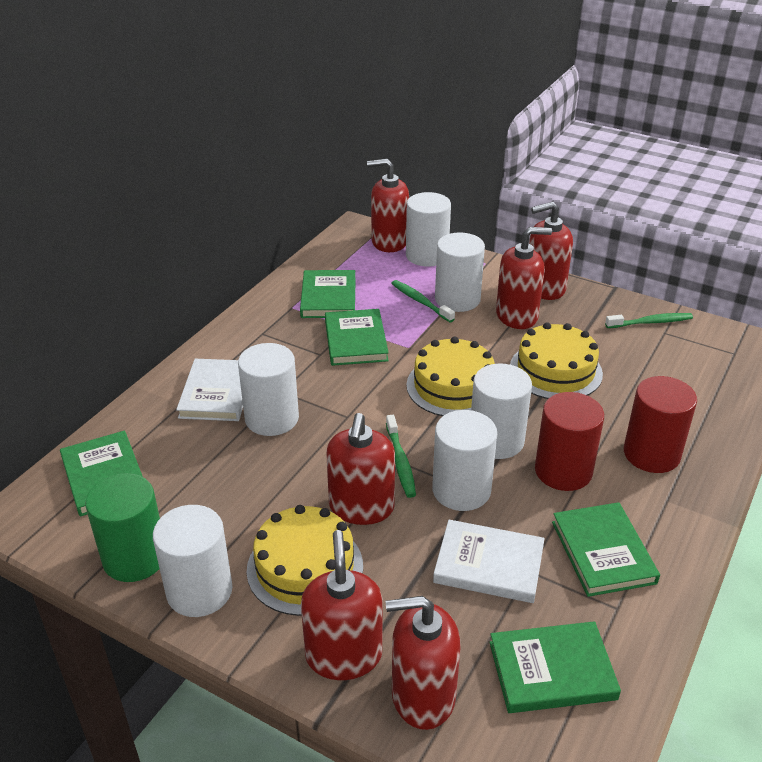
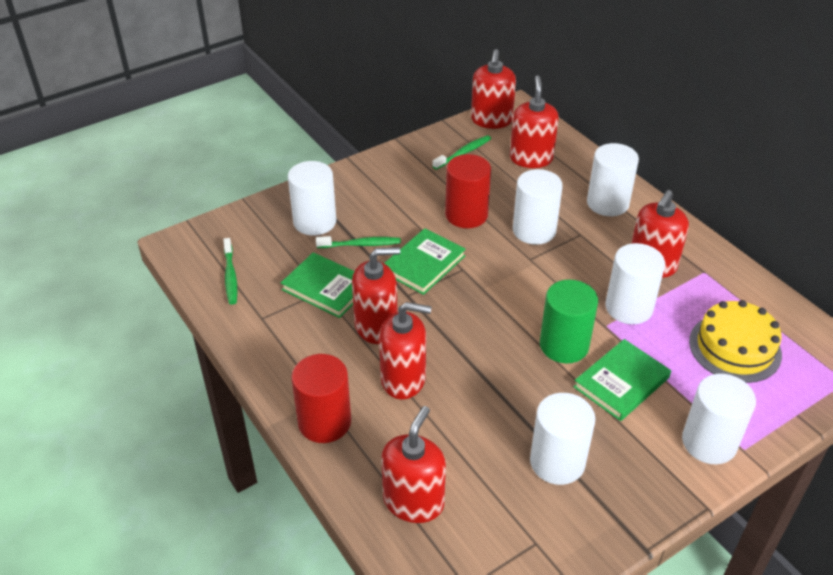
green book: 5 -> 3
white book: 2 -> 0
yellow cake: 3 -> 1

